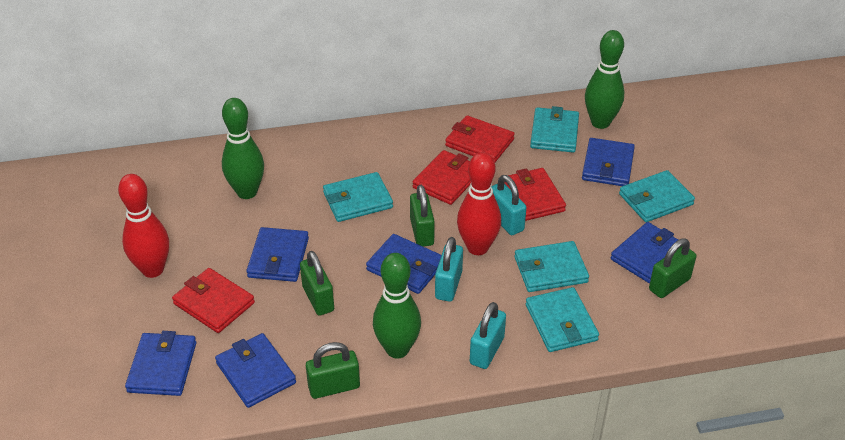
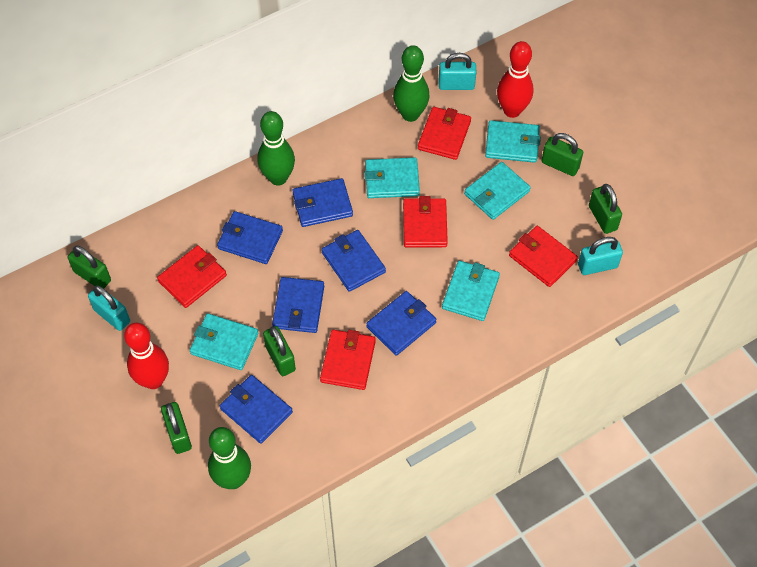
green padlock: 4 -> 5
red wallet: 4 -> 5

